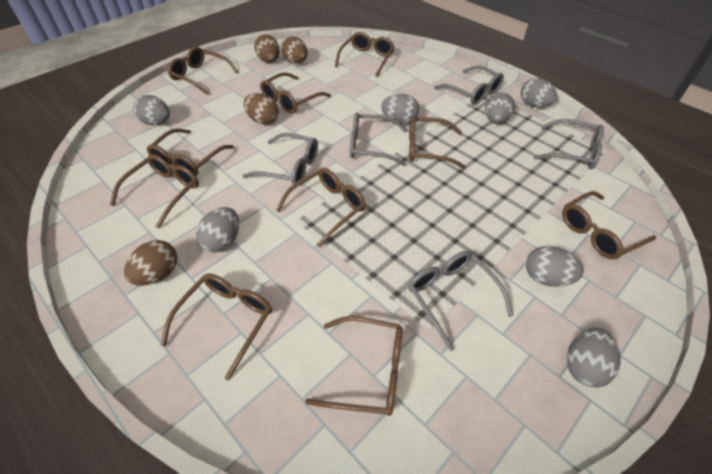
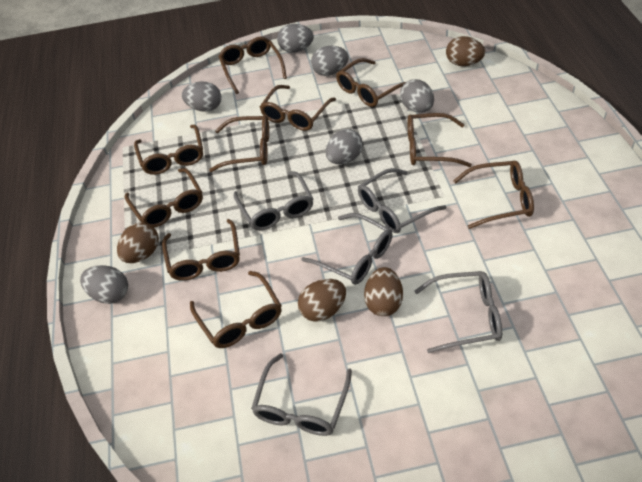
grey egg: 7 -> 6

